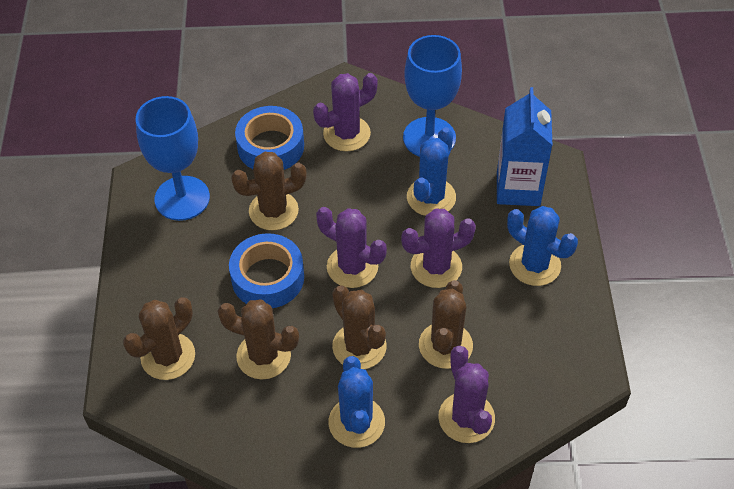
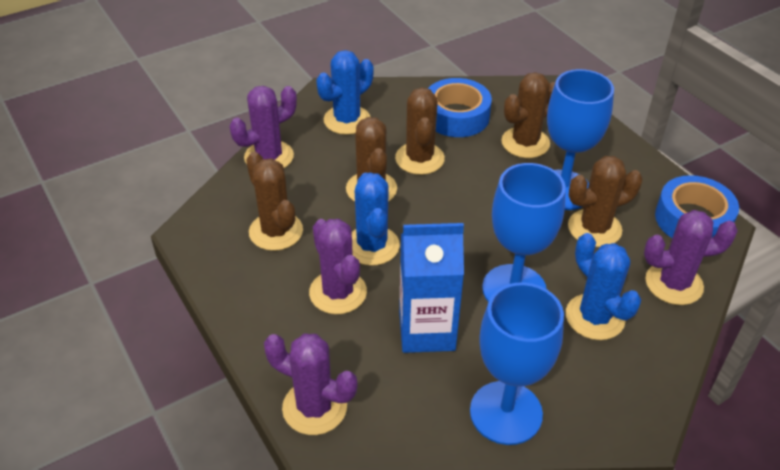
blue goblet: 2 -> 3

